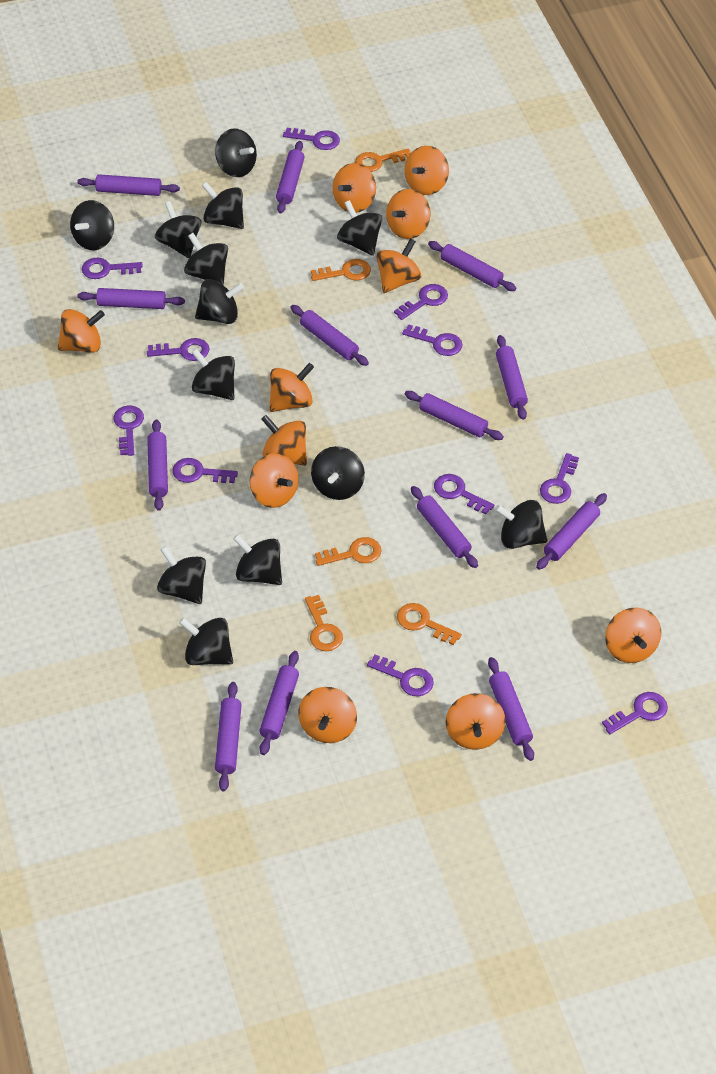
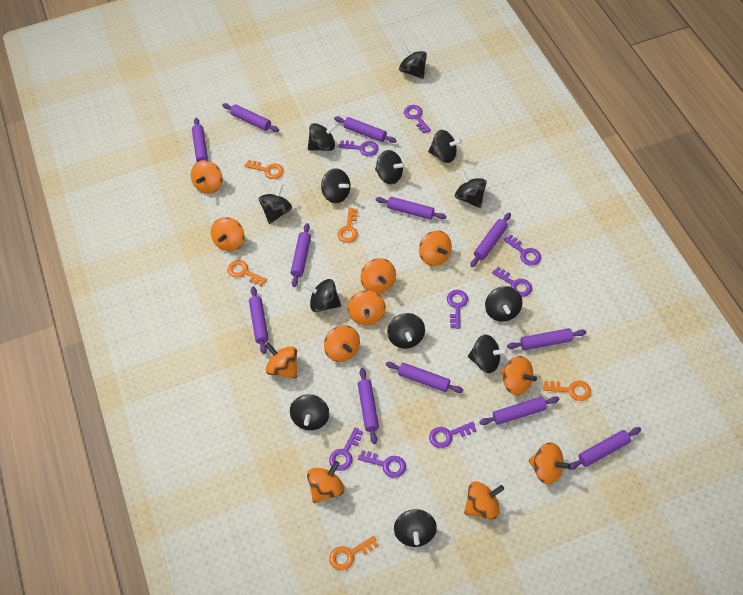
purple key: 11 -> 8
purple rolling pin: 13 -> 12

